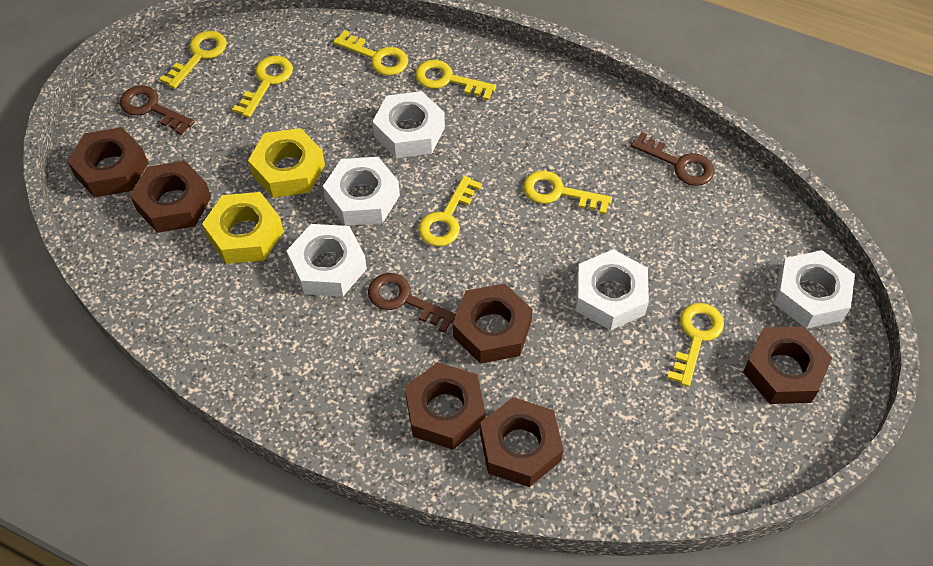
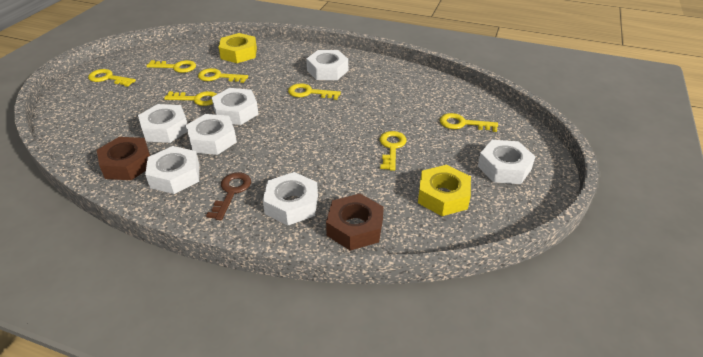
brown key: 3 -> 1
brown nut: 6 -> 2
white nut: 5 -> 7

